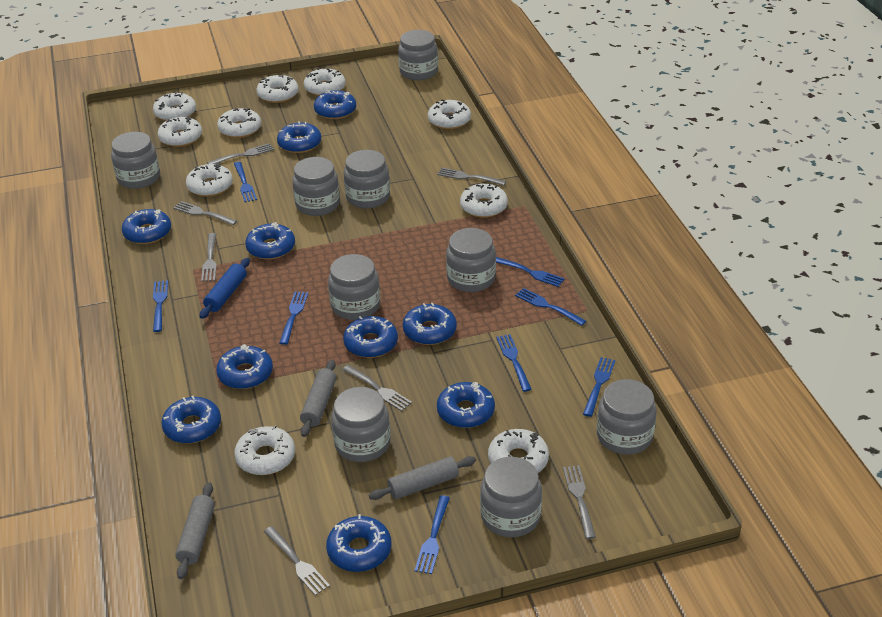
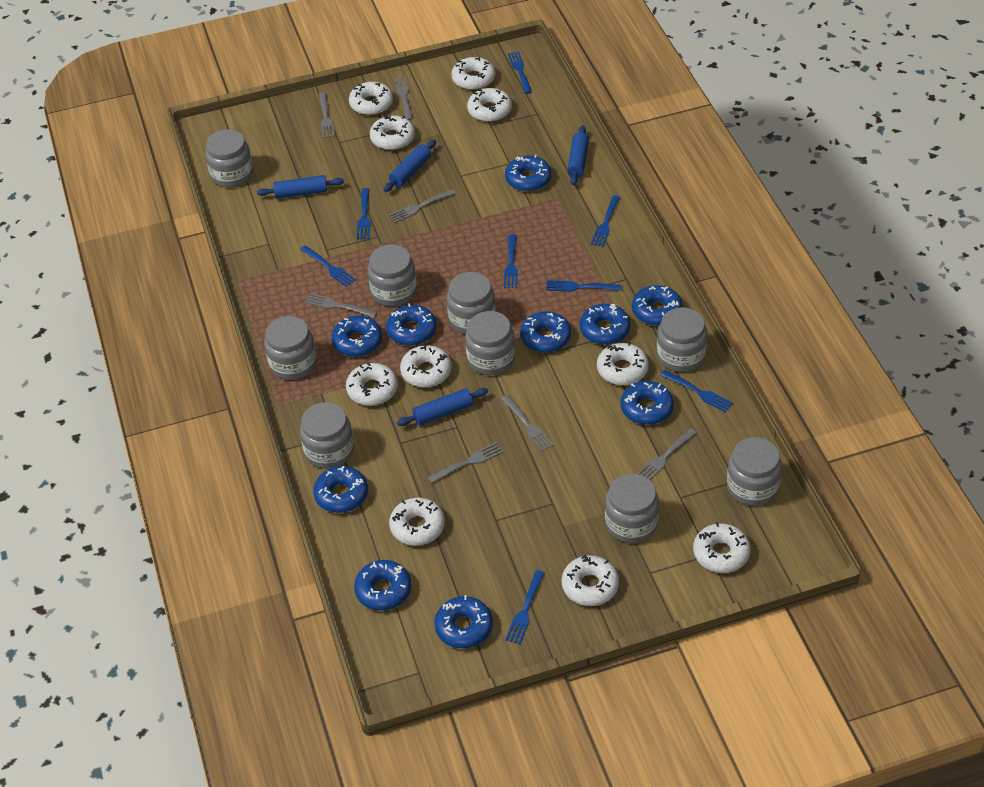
blue rolling pin: 1 -> 4
grey rolling pin: 3 -> 0

